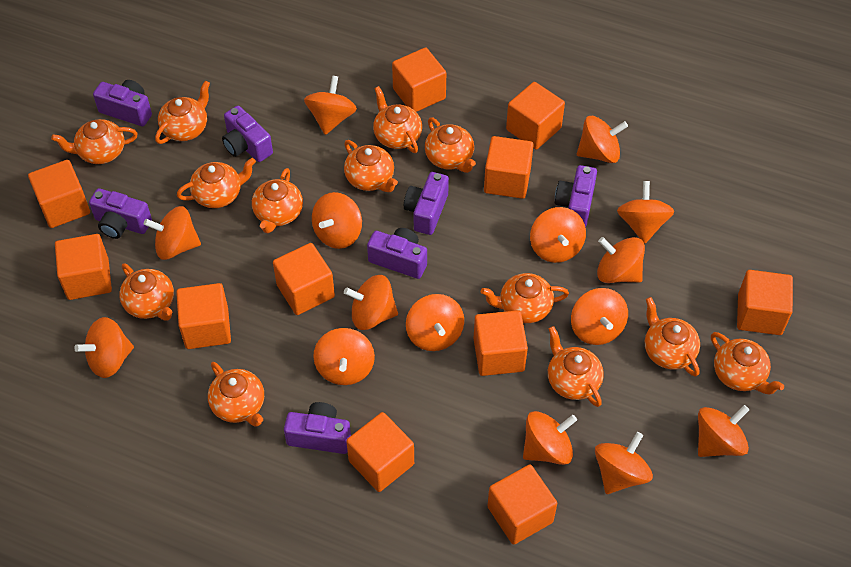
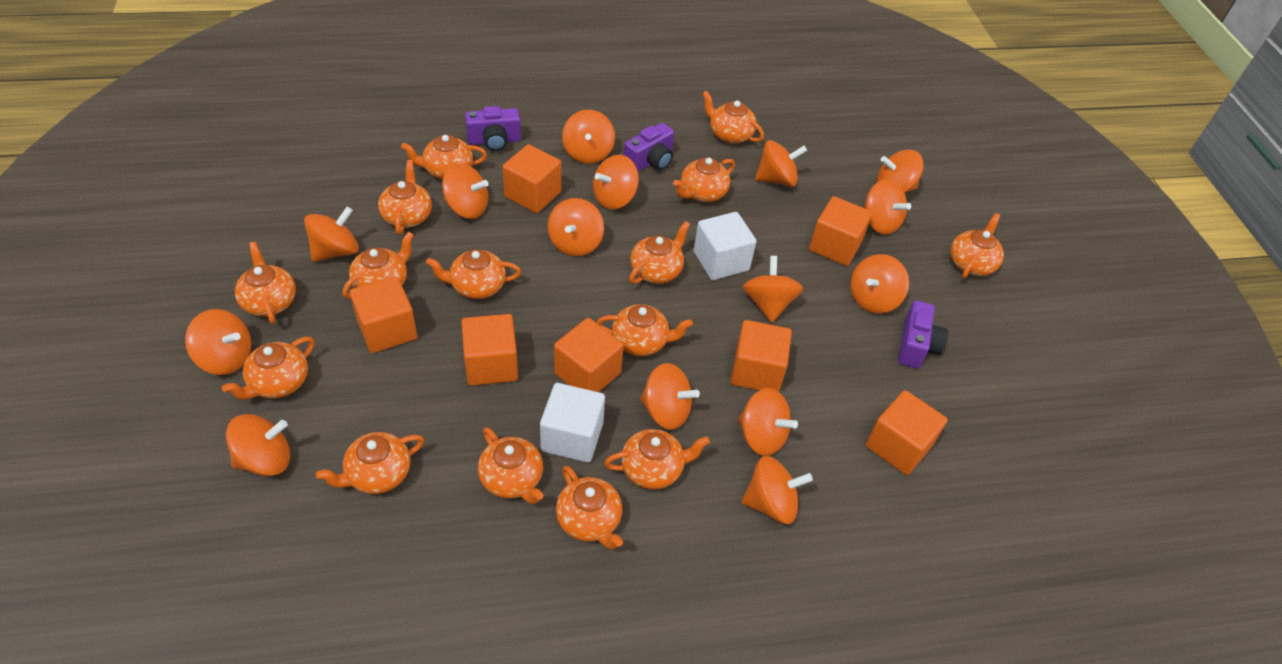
orange cube: 11 -> 7
orange teapot: 13 -> 15
purple camera: 7 -> 3
white cube: 0 -> 2

